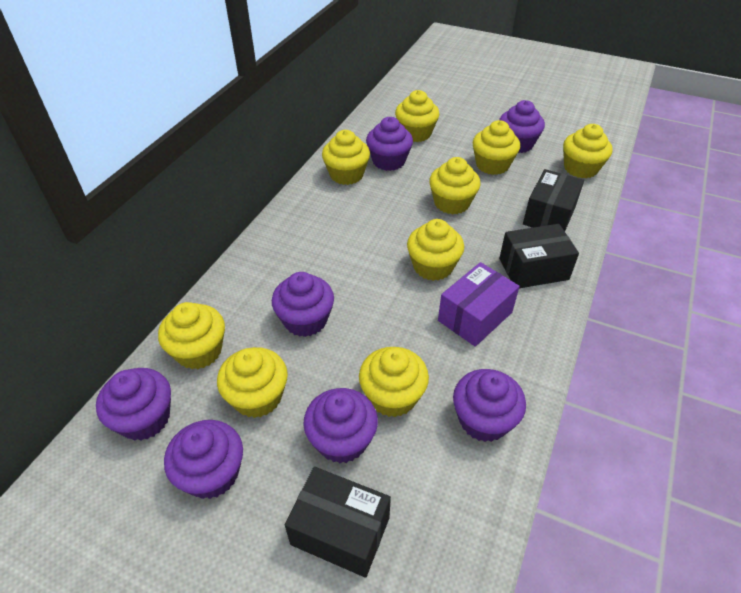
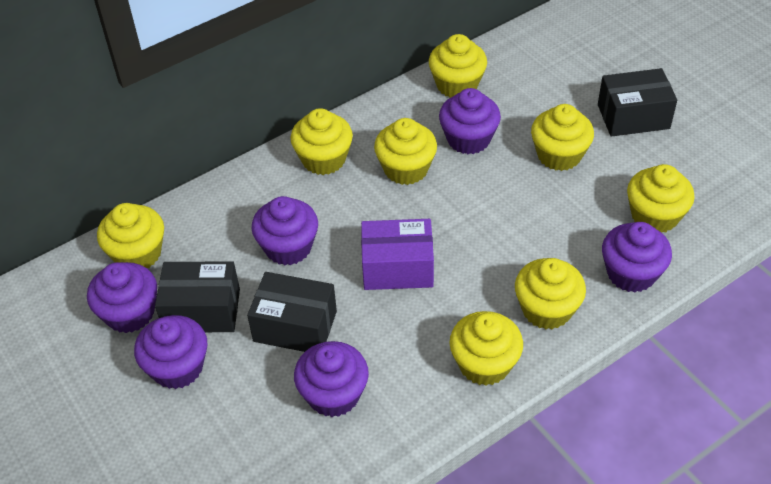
purple cupcake: 7 -> 6
yellow cupcake: 9 -> 8

